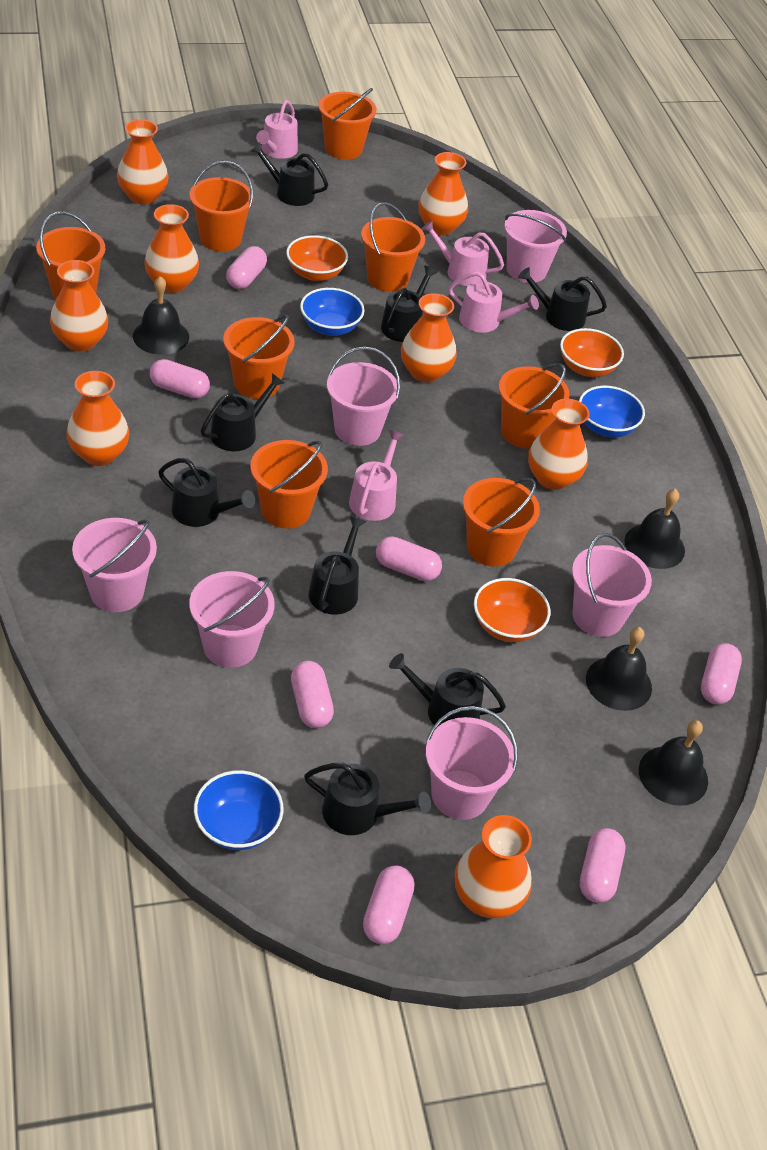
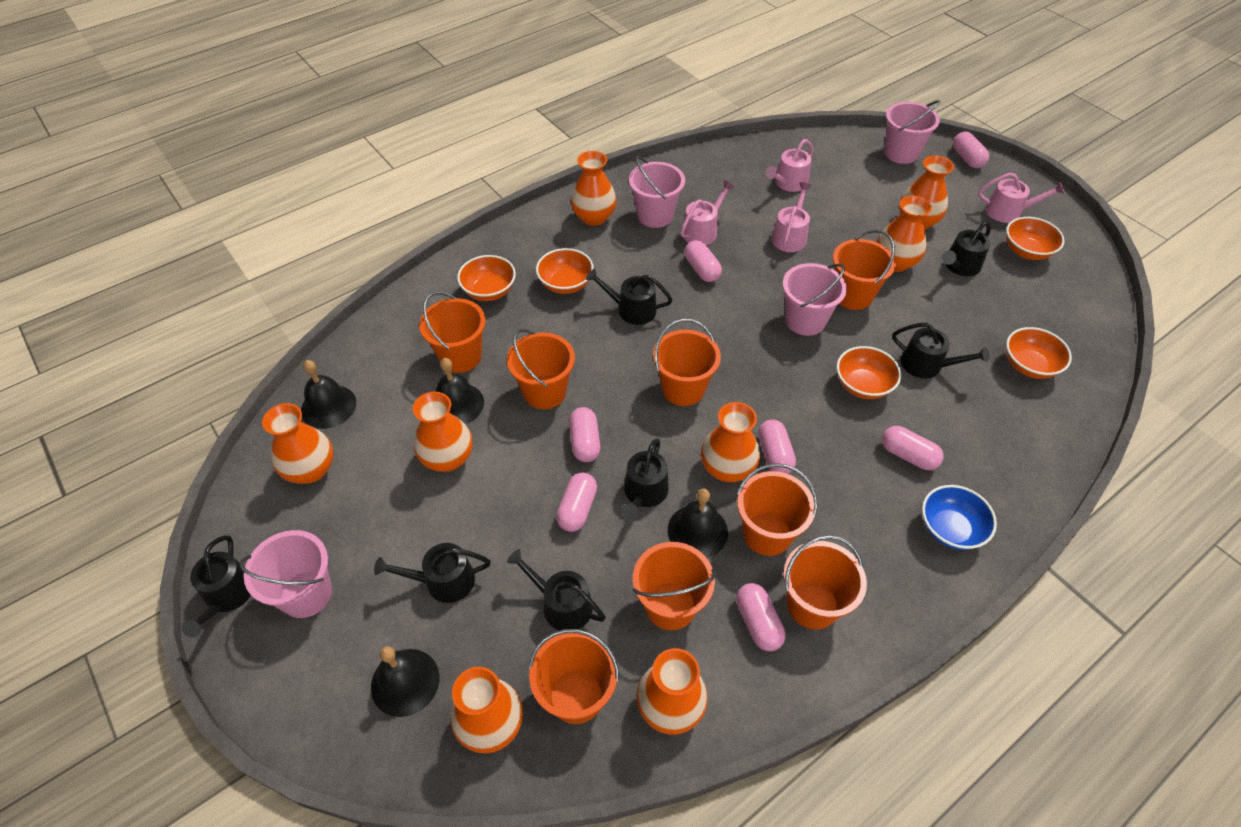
black watering can: 8 -> 7
blue bowl: 3 -> 1
orange bowl: 3 -> 5
pink bucket: 6 -> 4

